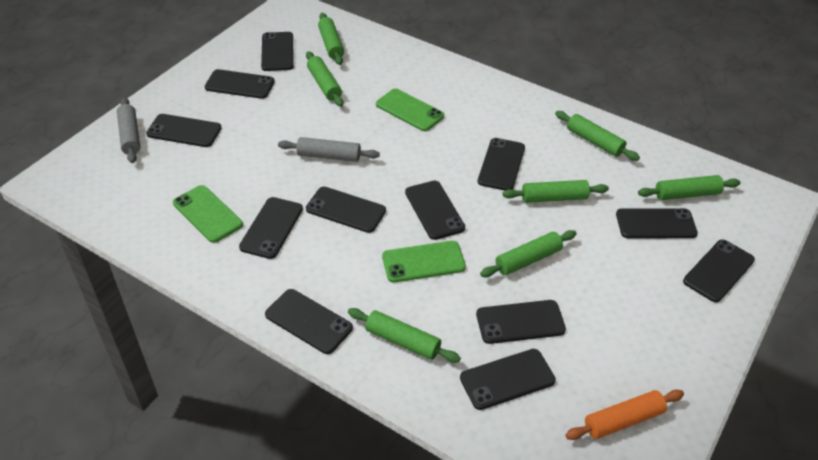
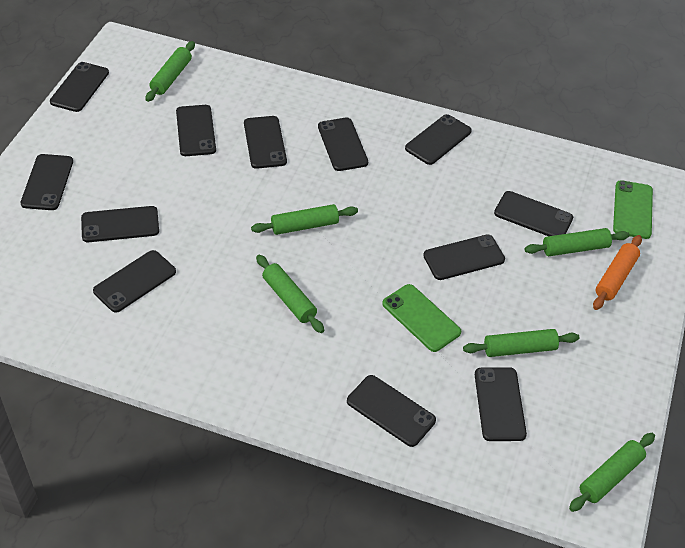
green phone: 3 -> 2
green rolling pin: 7 -> 6
grey rolling pin: 2 -> 0

